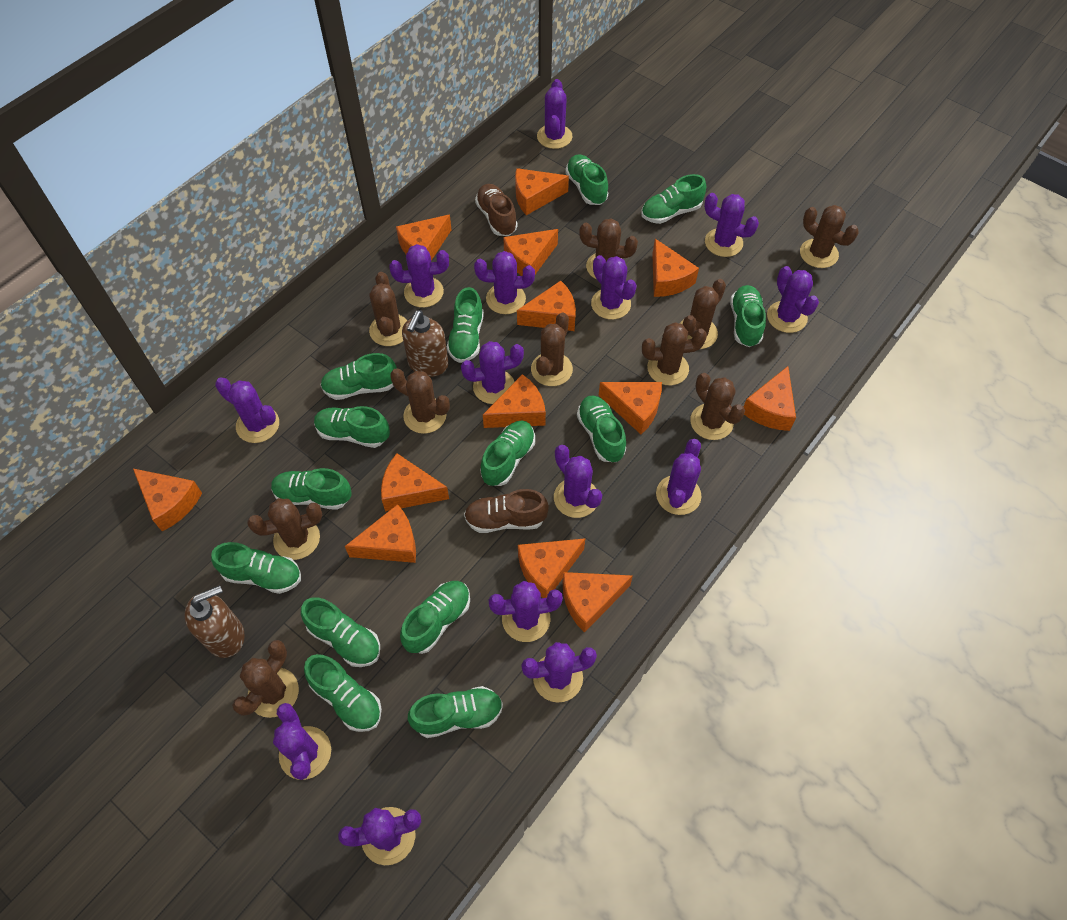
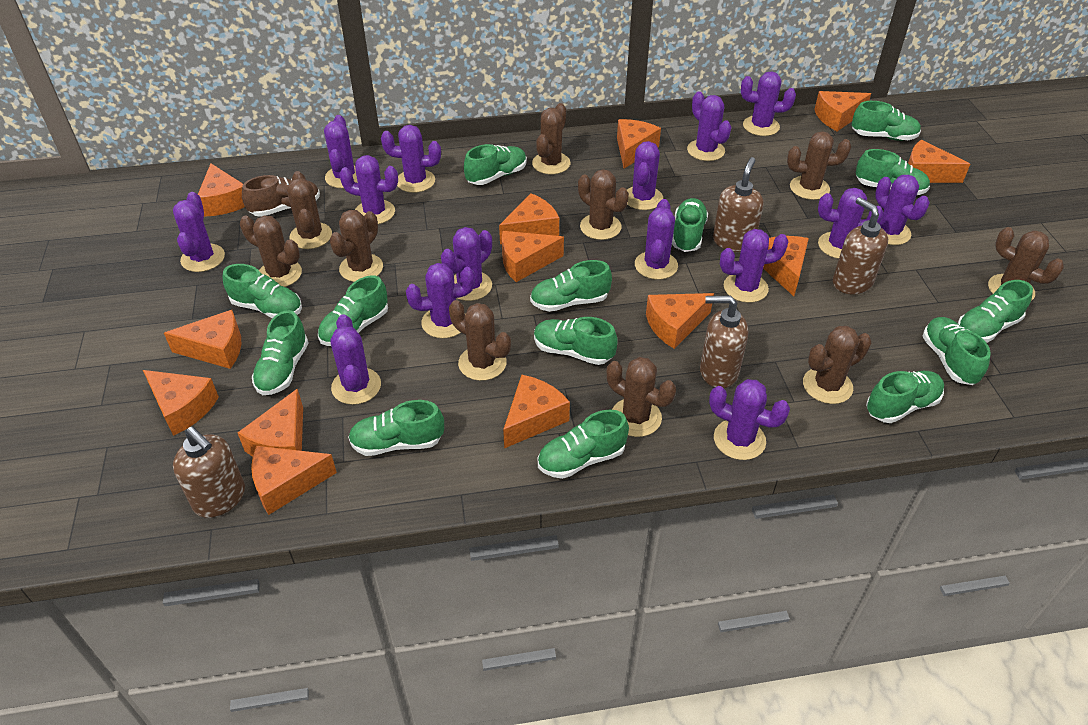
brown shoe: 2 -> 1
brown soap dispenser: 2 -> 4
purple cactus: 14 -> 15

